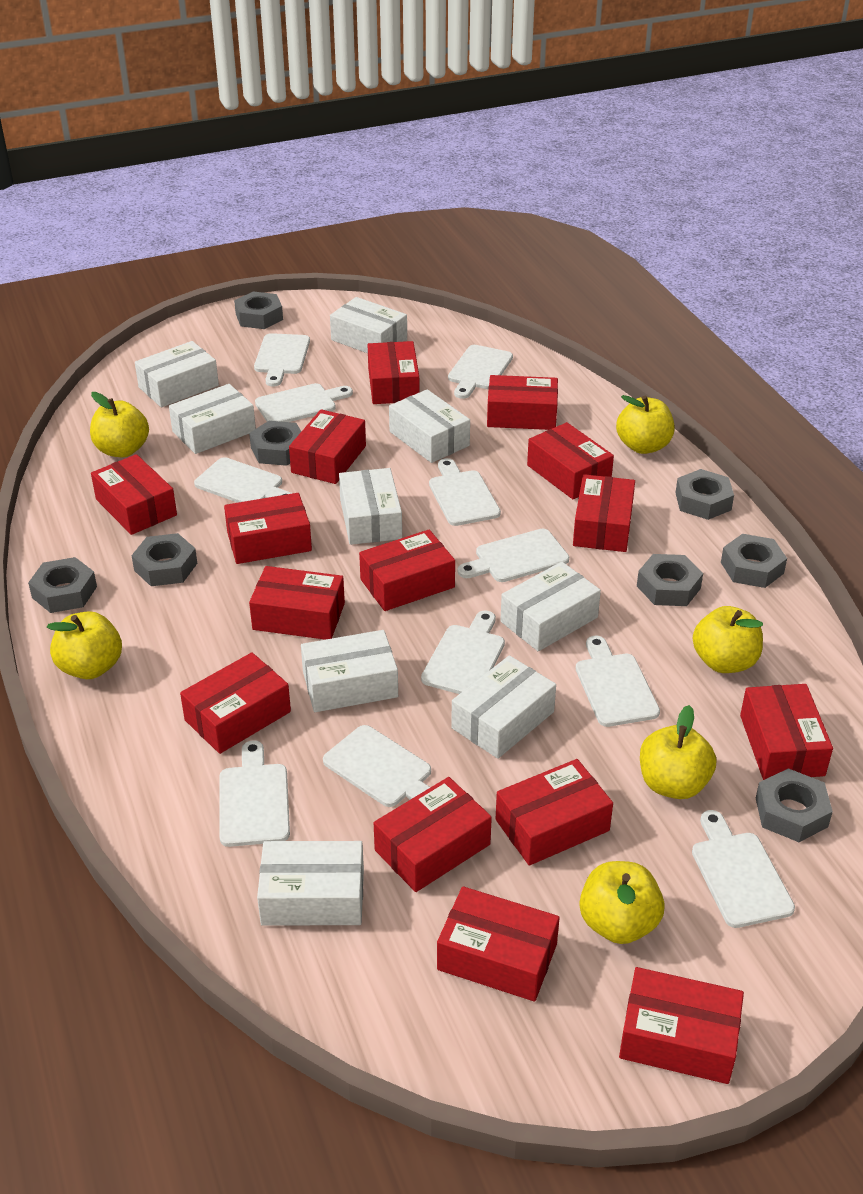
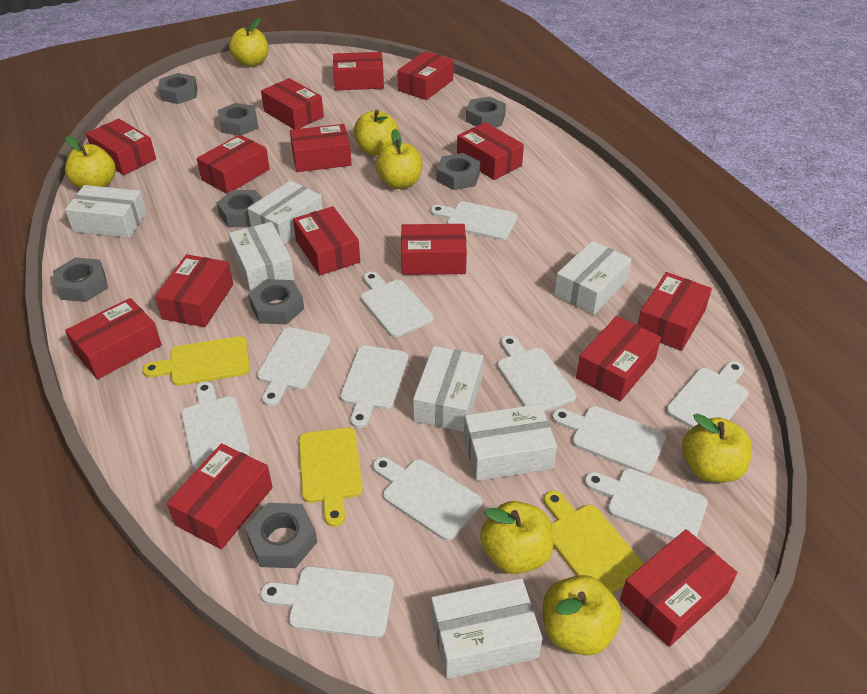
white box: 9 -> 7
yellow apple: 6 -> 7
yellow cutting board: 0 -> 3

